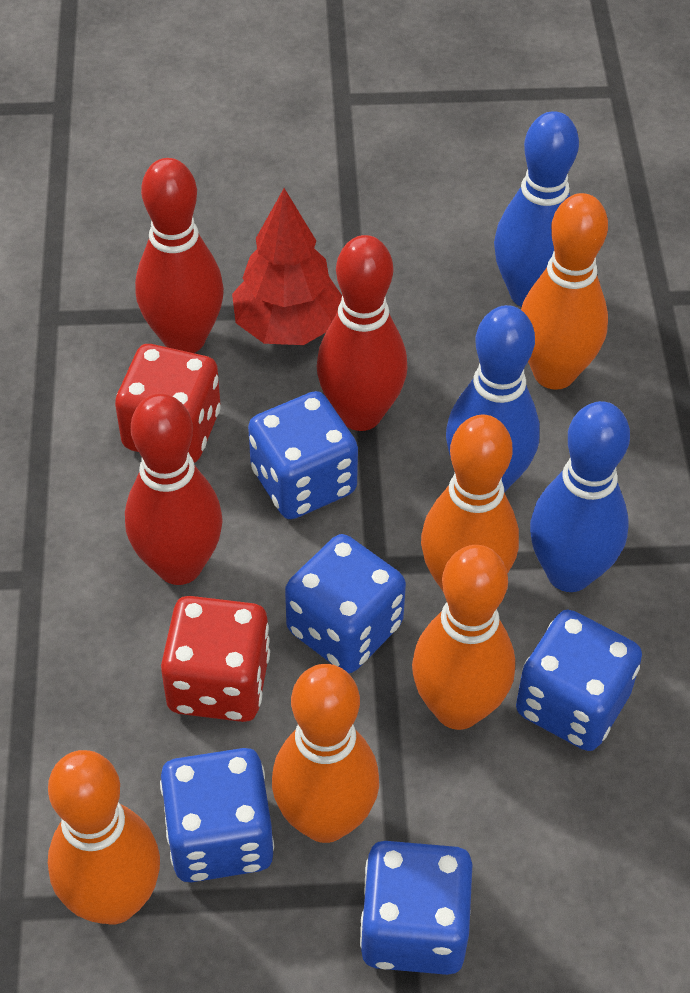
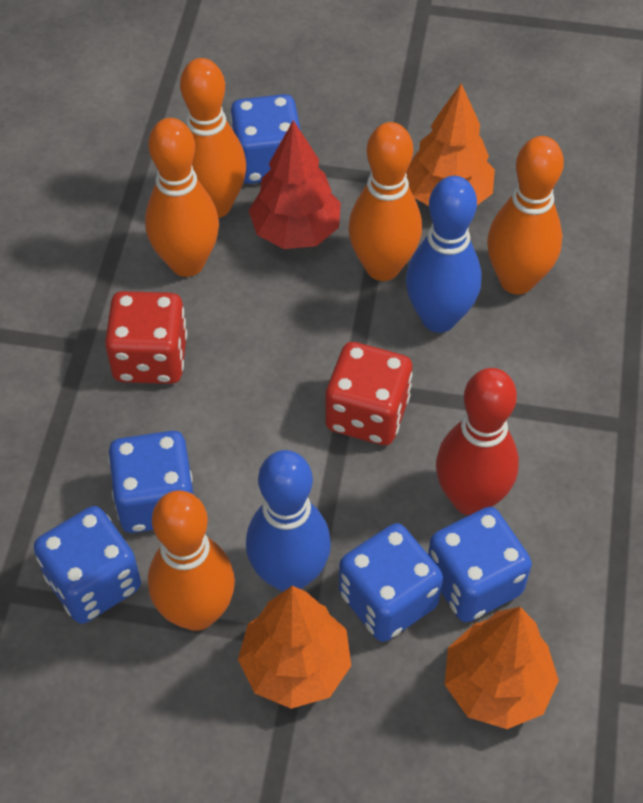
blue bowling pin: 3 -> 2
orange tree: 0 -> 3
red bowling pin: 3 -> 1

